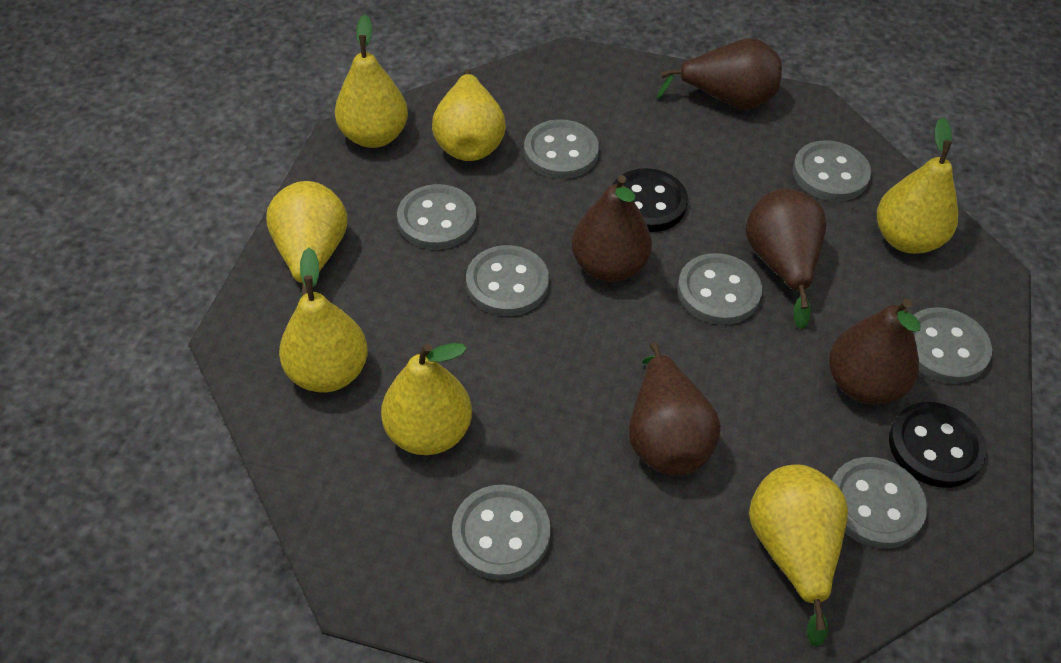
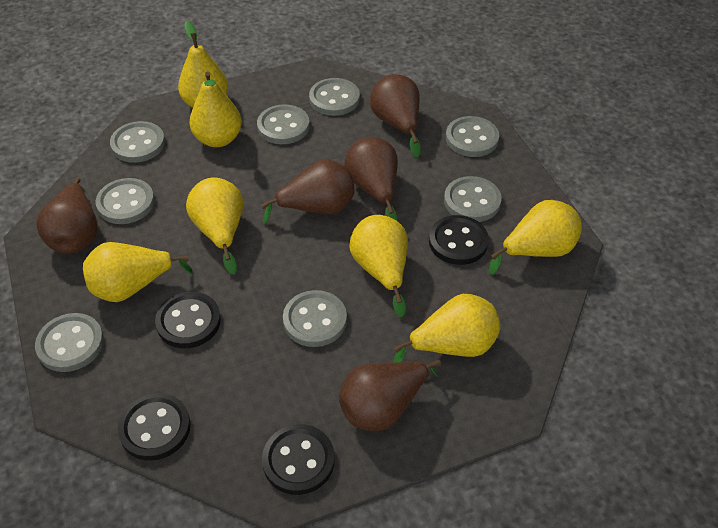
black button: 2 -> 4

